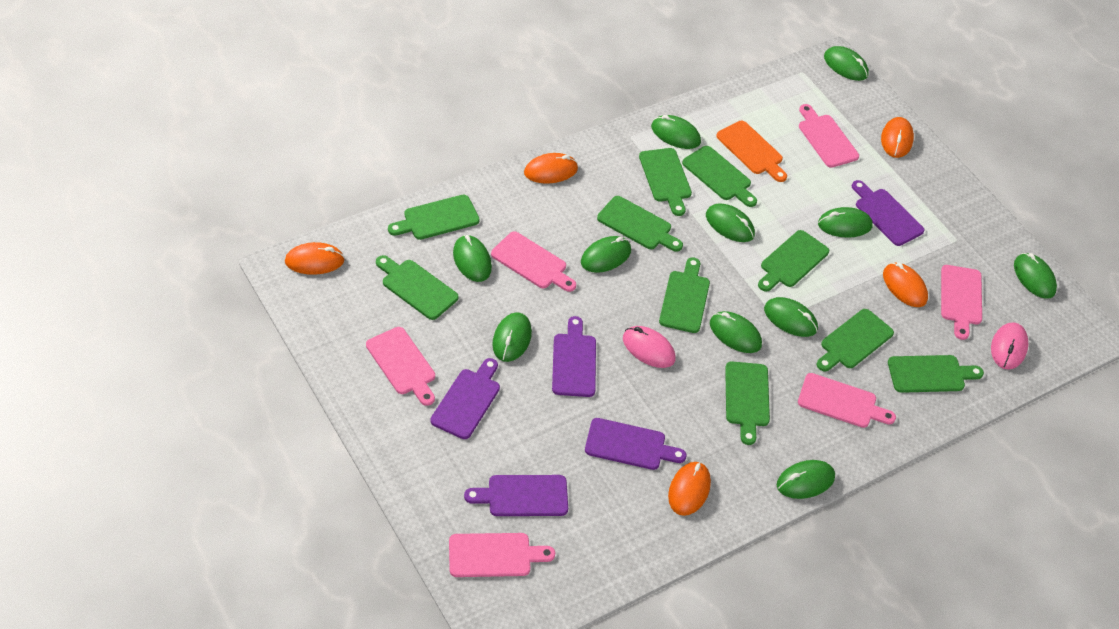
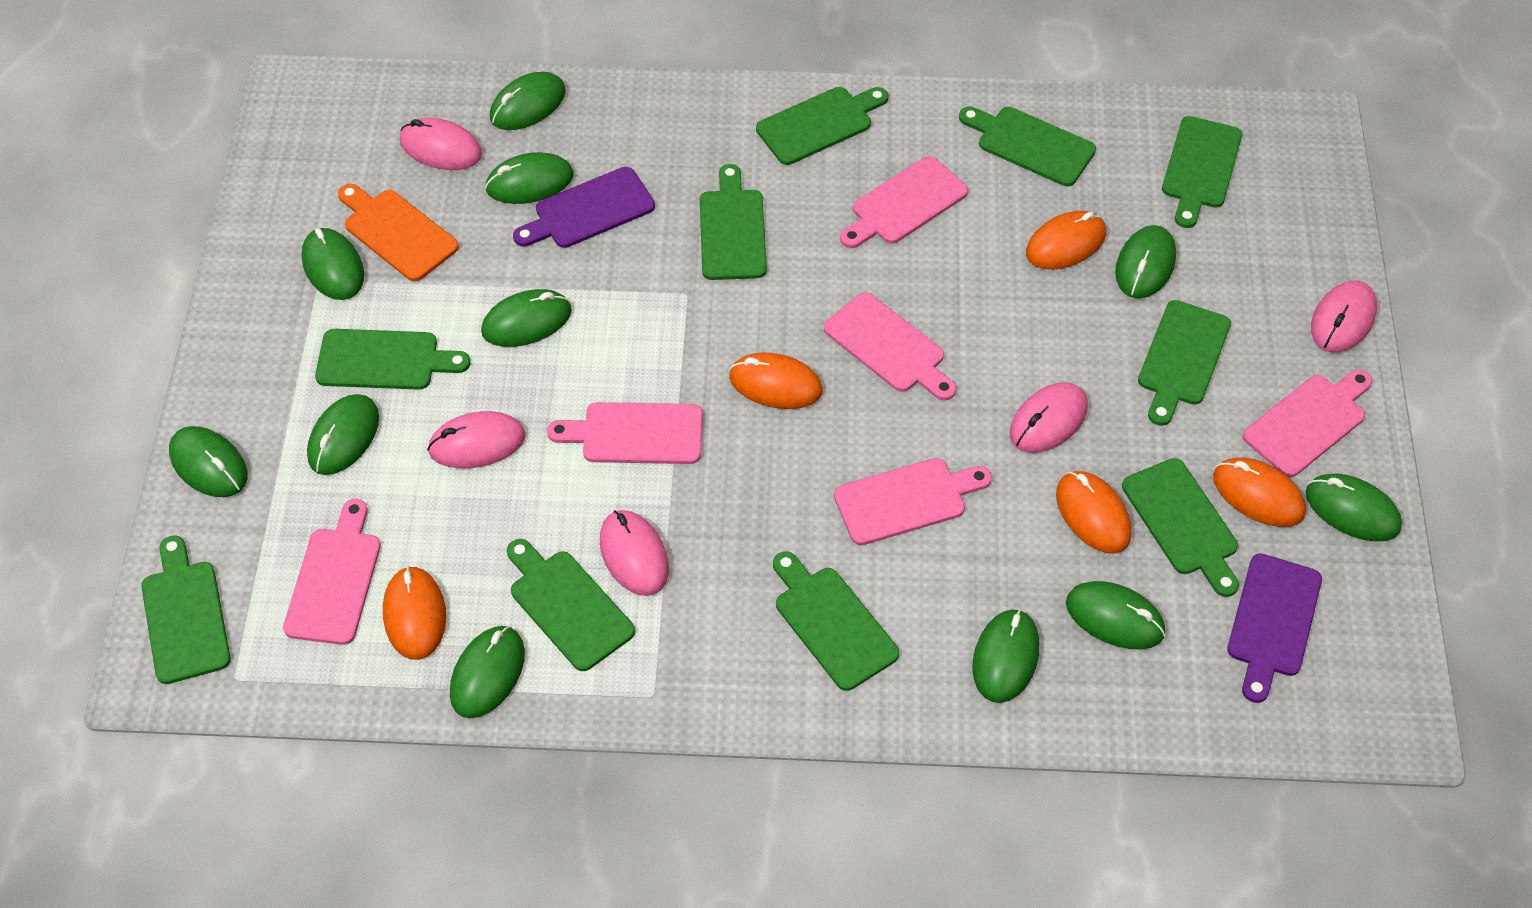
pink mouse: 2 -> 5
purple cutting board: 5 -> 2

